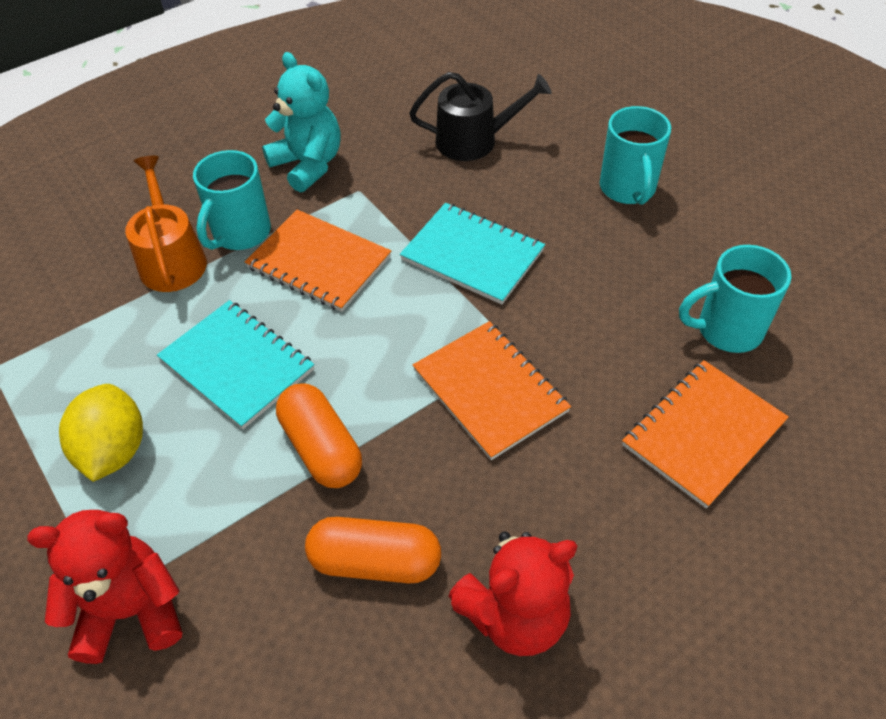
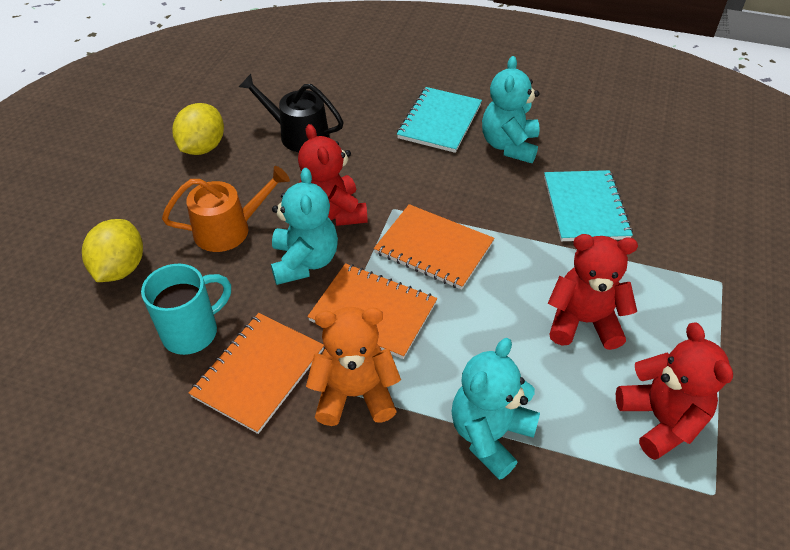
orange capsule: 2 -> 0
orange teddy bear: 0 -> 1
red teddy bear: 2 -> 3
turquoise mug: 3 -> 1
turquoise teddy bear: 1 -> 3
yellow lemon: 1 -> 2

